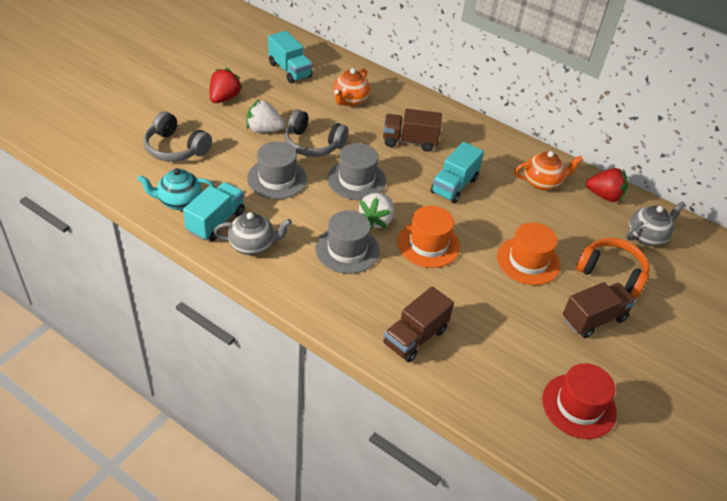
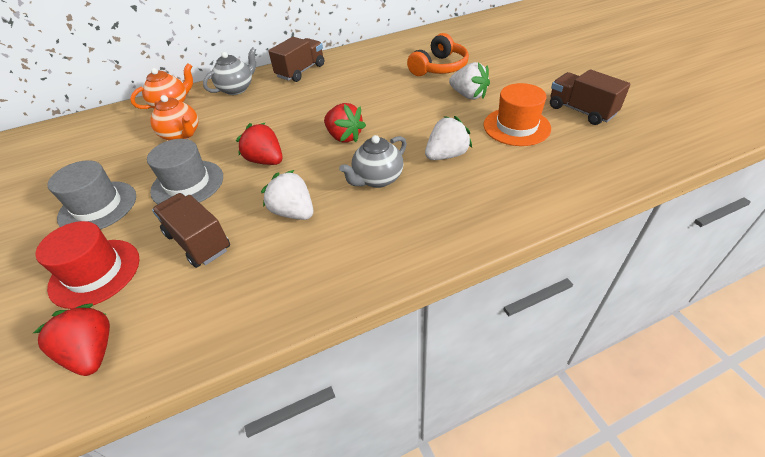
grey hat: 3 -> 2
grey headphones: 2 -> 0
orange hat: 2 -> 1
red strawberry: 2 -> 3
turquoise teapot: 1 -> 0
turquoise truck: 3 -> 0
white strawberry: 2 -> 3

